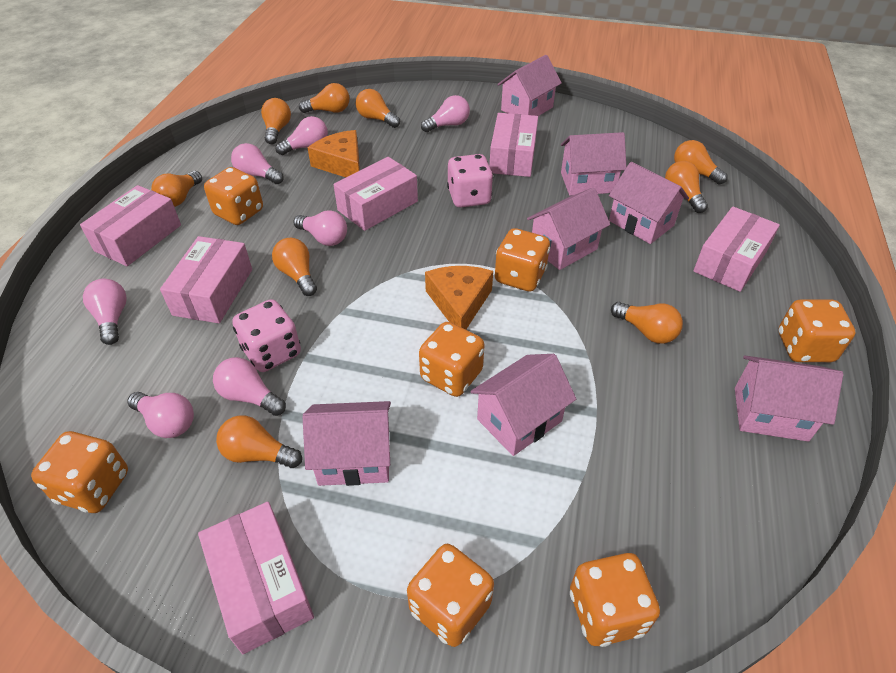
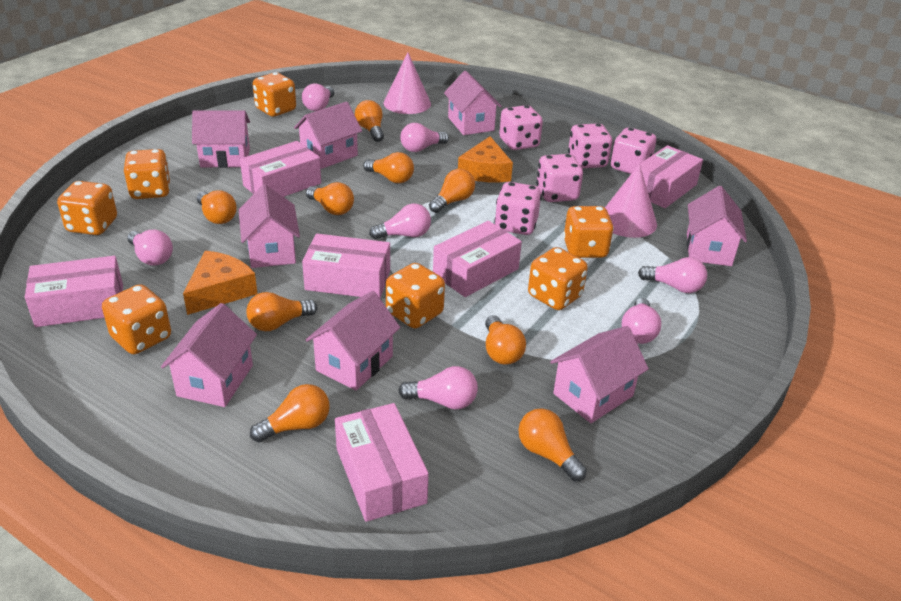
pink cone: 0 -> 2
pink dice: 2 -> 5
pink house: 7 -> 8

